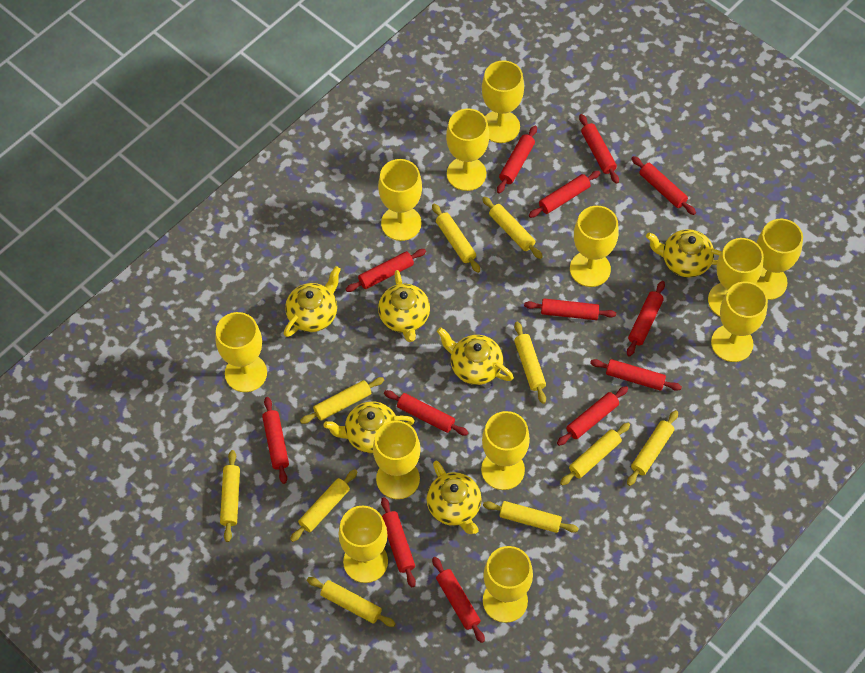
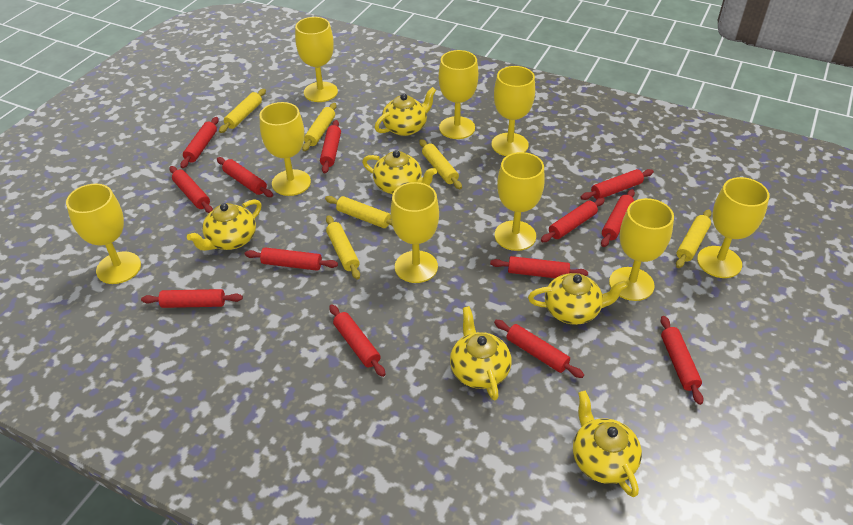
yellow goblet: 12 -> 9
yellow rolling pin: 10 -> 6

